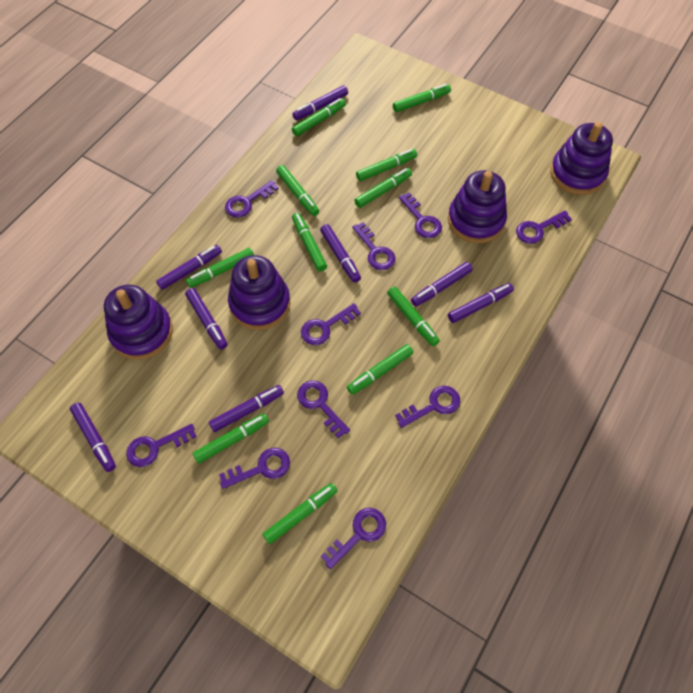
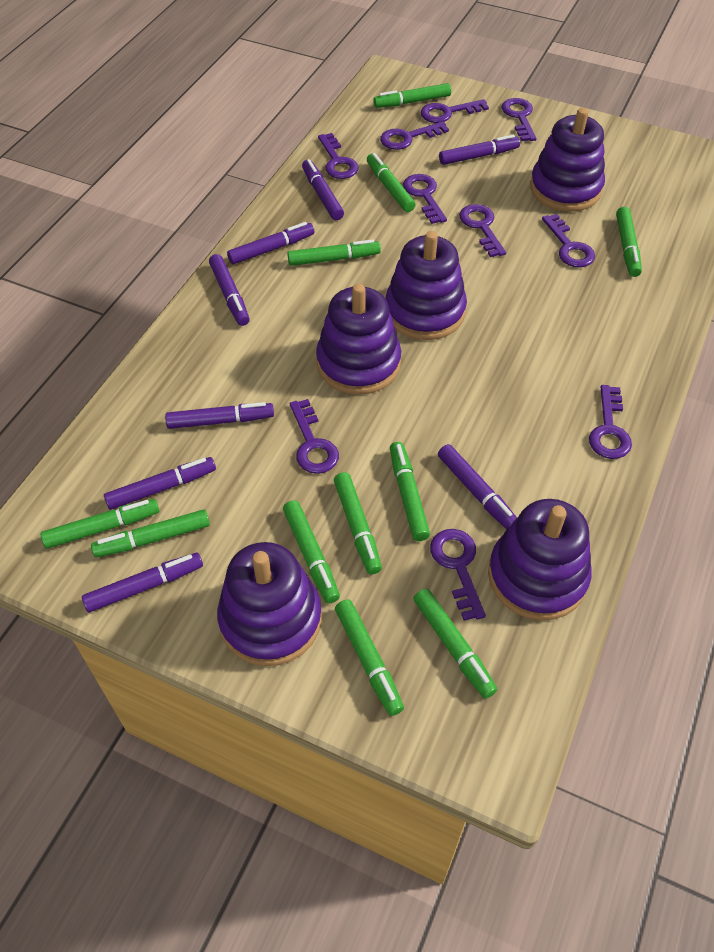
purple stacking toy: 4 -> 5

